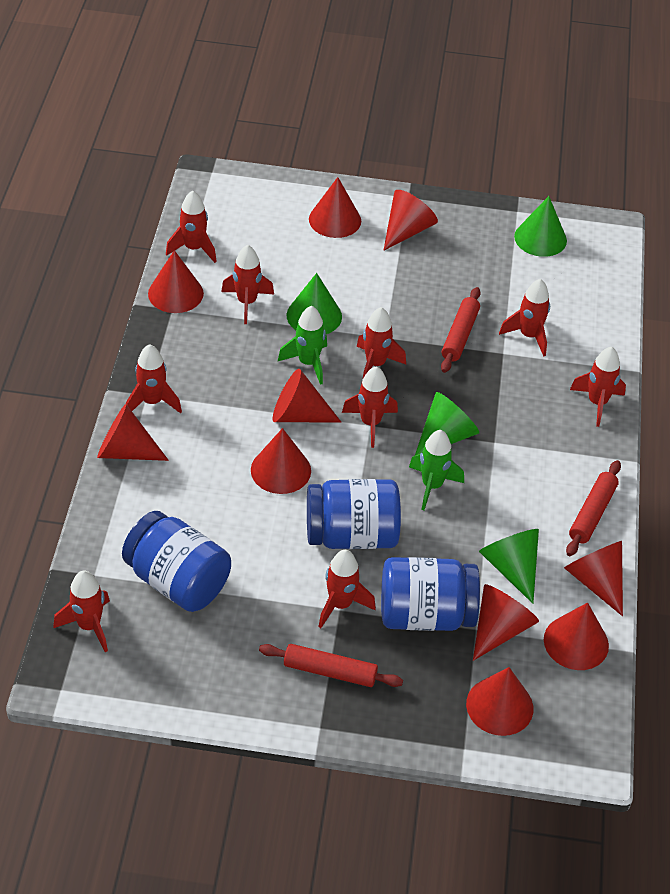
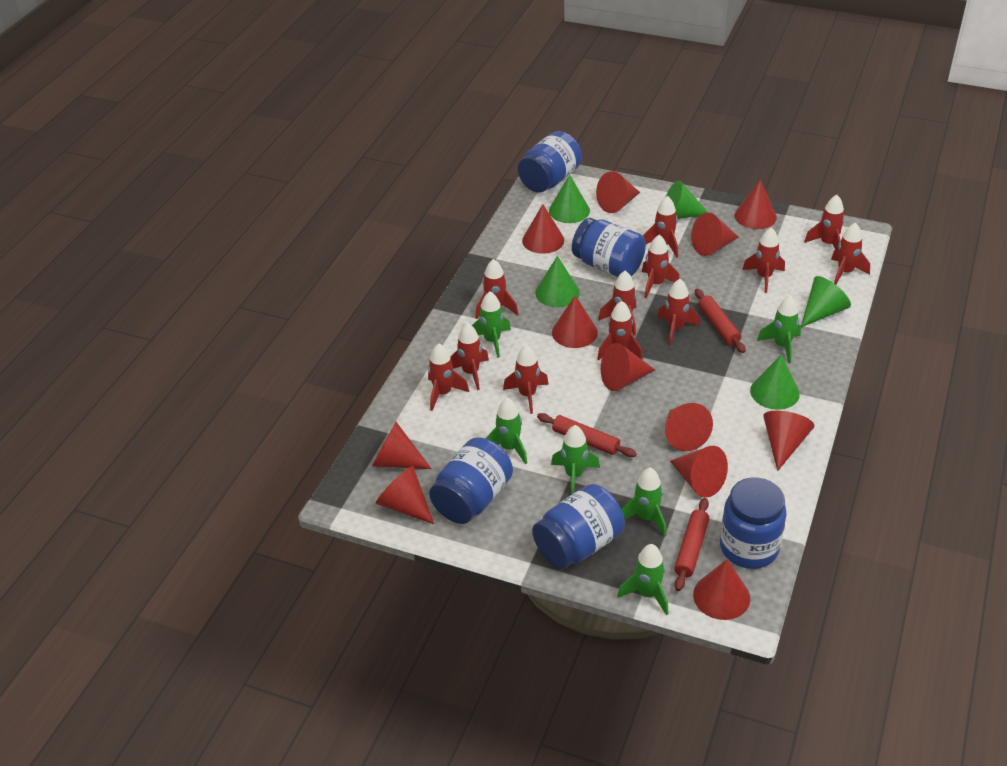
blue jar: 3 -> 5
green cone: 4 -> 5
green rocket: 2 -> 6
red cone: 10 -> 12
red rocket: 9 -> 12

